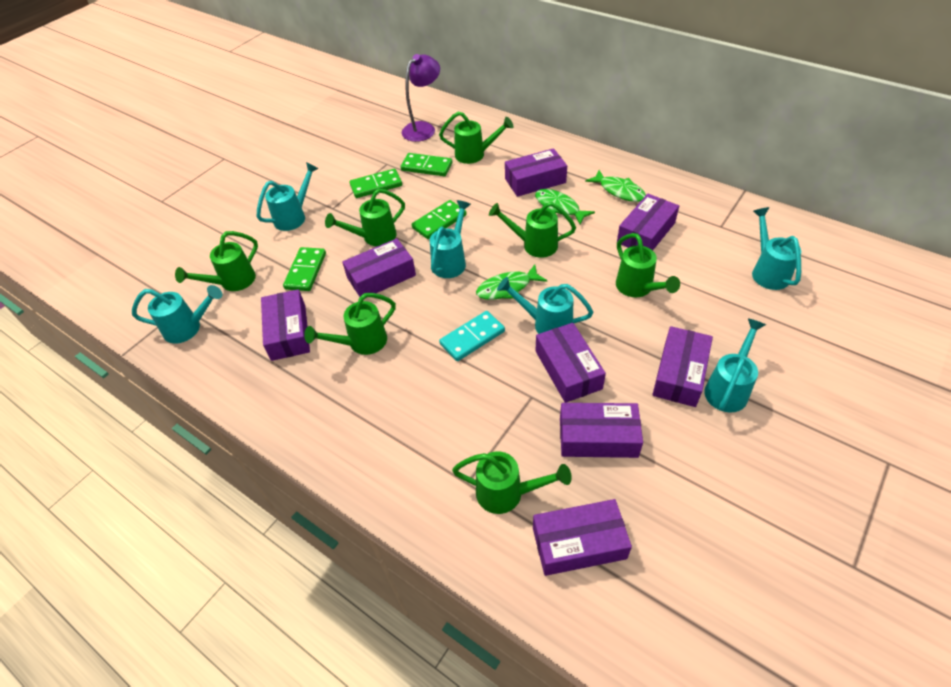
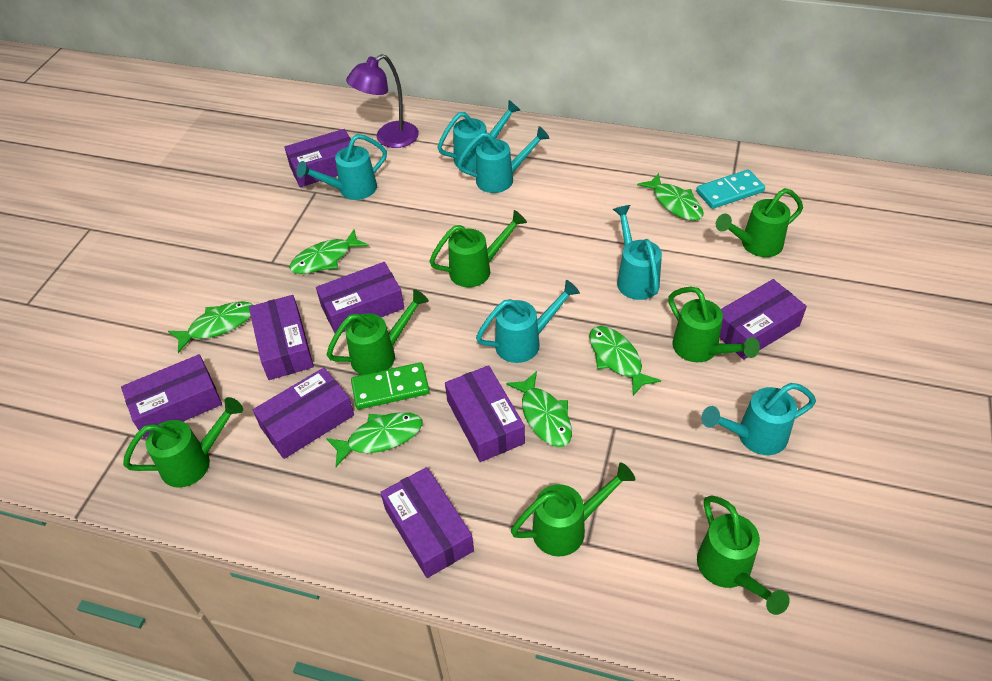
green domino: 4 -> 1
green fish: 3 -> 6

